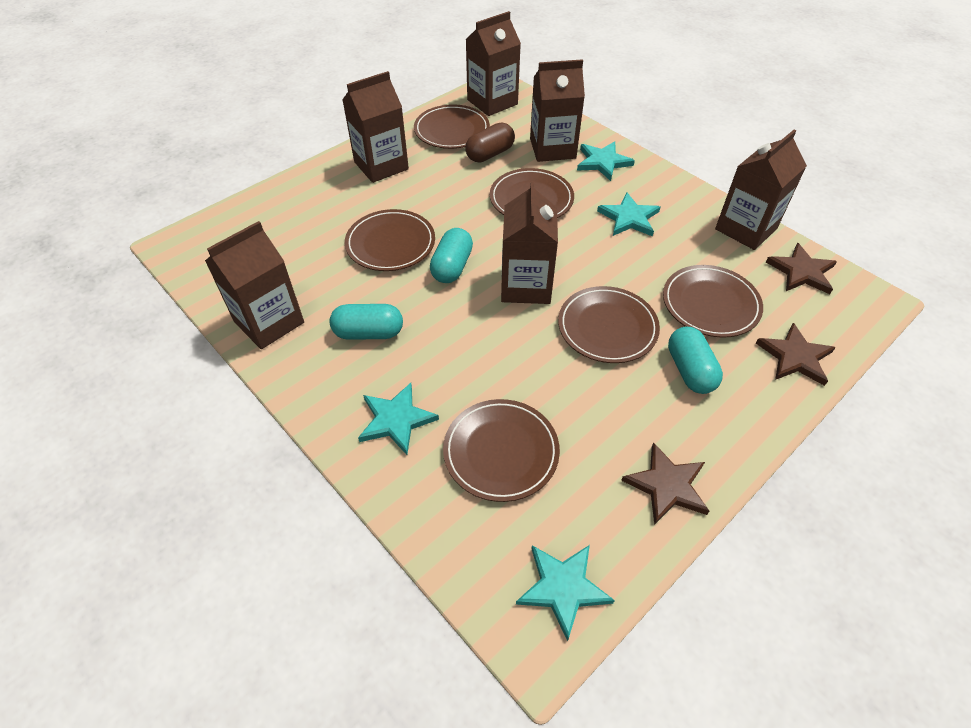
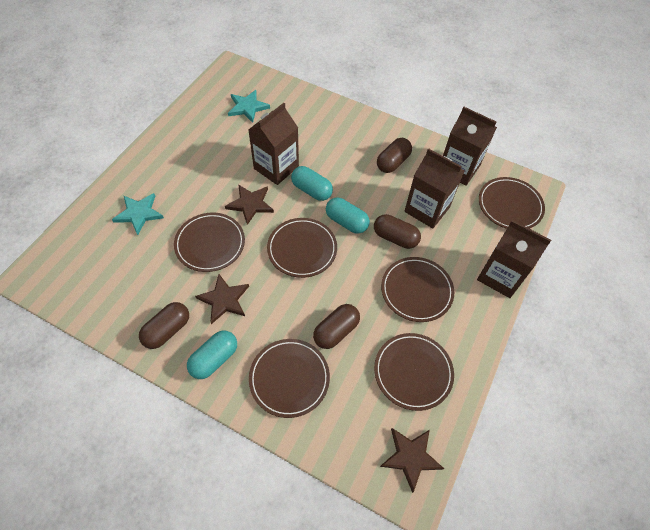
brown capsule: 1 -> 4
brown carton: 6 -> 4
turquoise star: 4 -> 2

